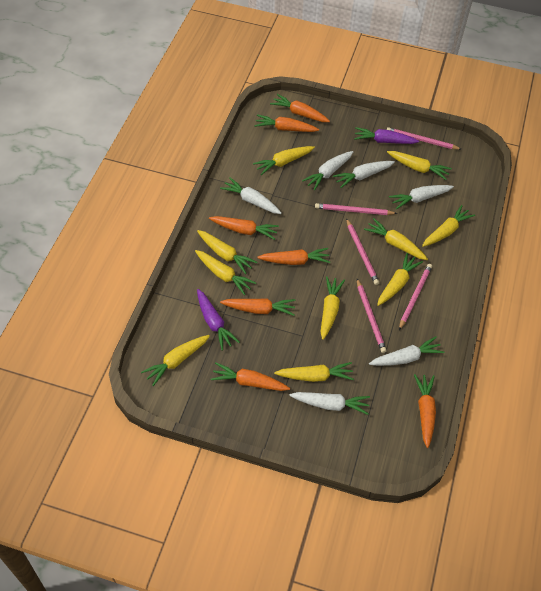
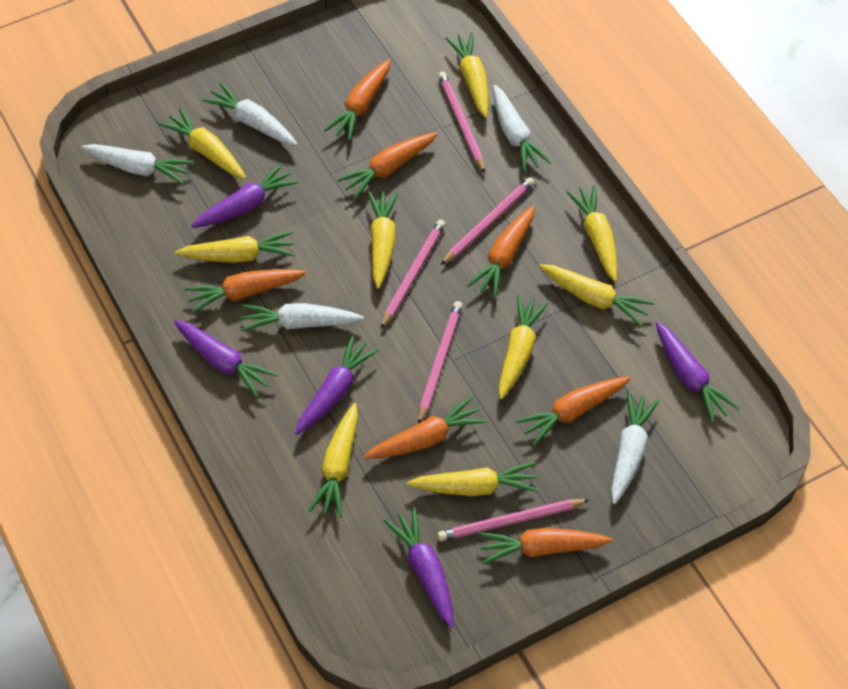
purple carrot: 2 -> 5
white carrot: 6 -> 5
yellow carrot: 10 -> 9

